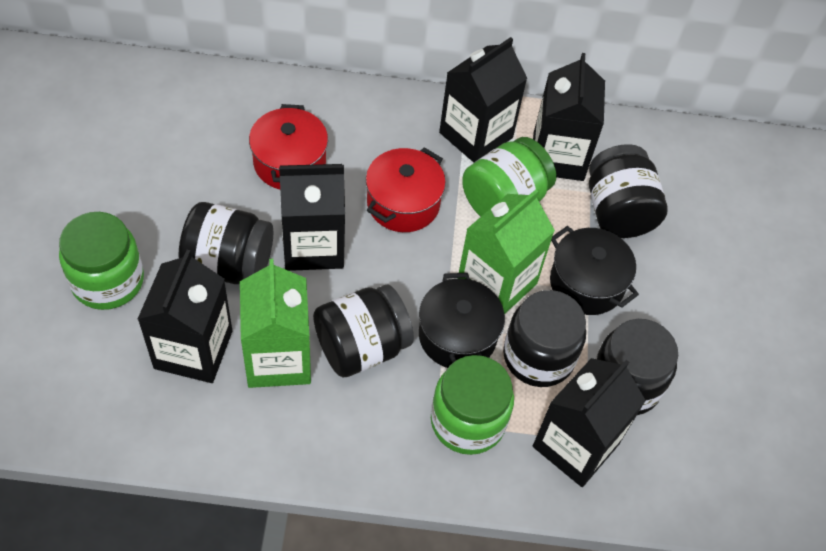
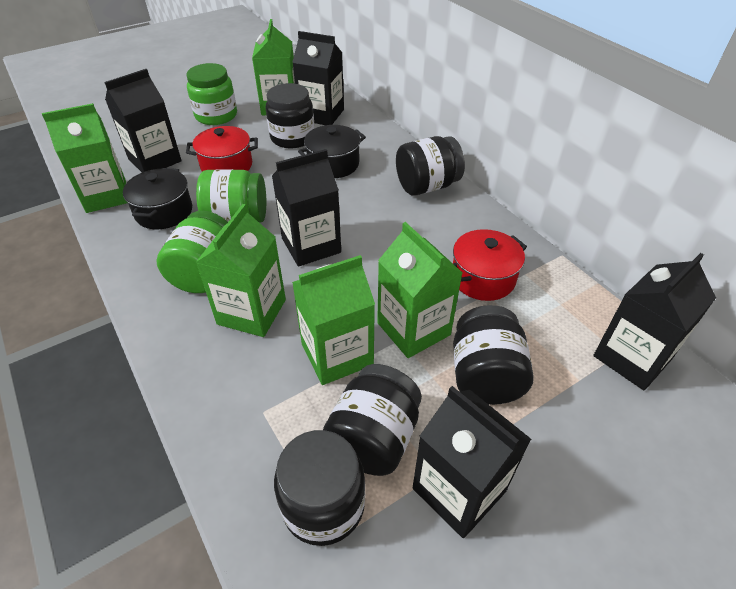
green carton: 2 -> 5

